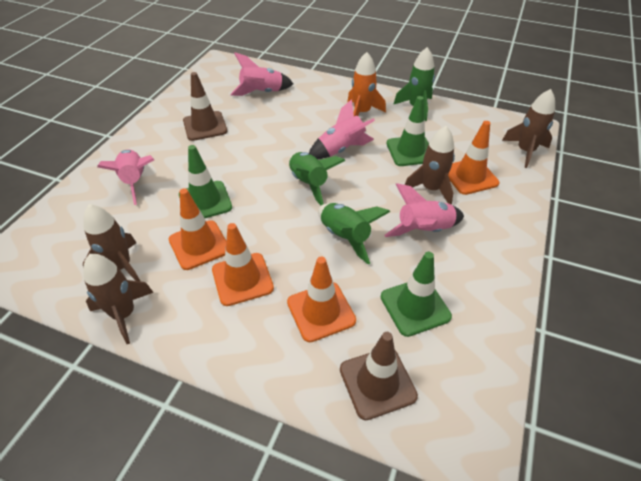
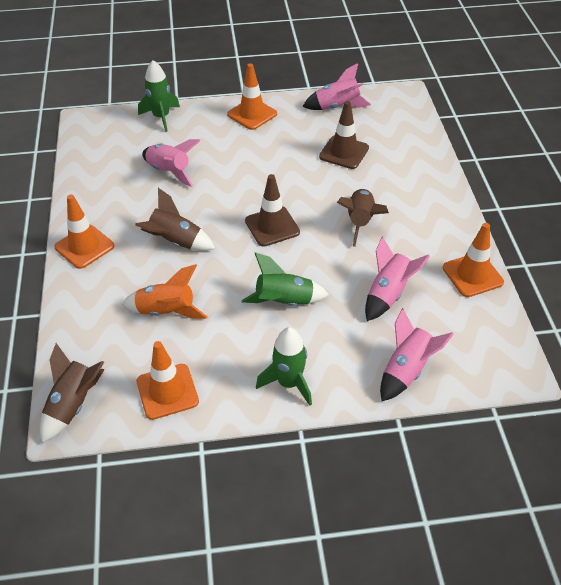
brown rocket: 4 -> 3
green traffic cone: 3 -> 0

